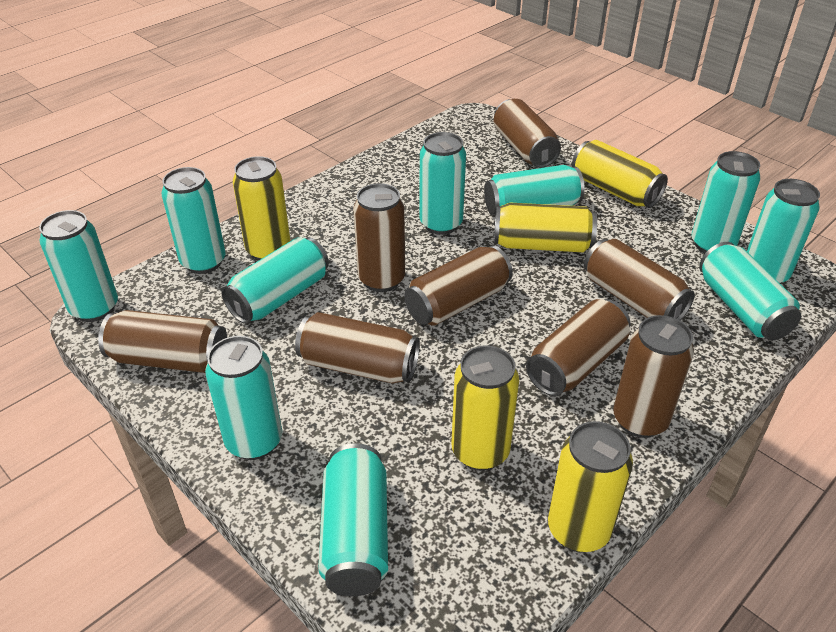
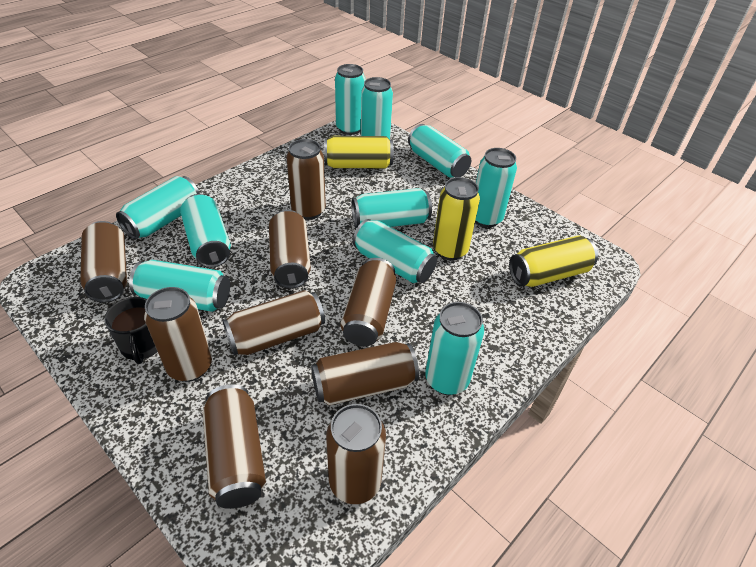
black mug: 0 -> 1
brown can: 8 -> 9
yellow can: 5 -> 3

